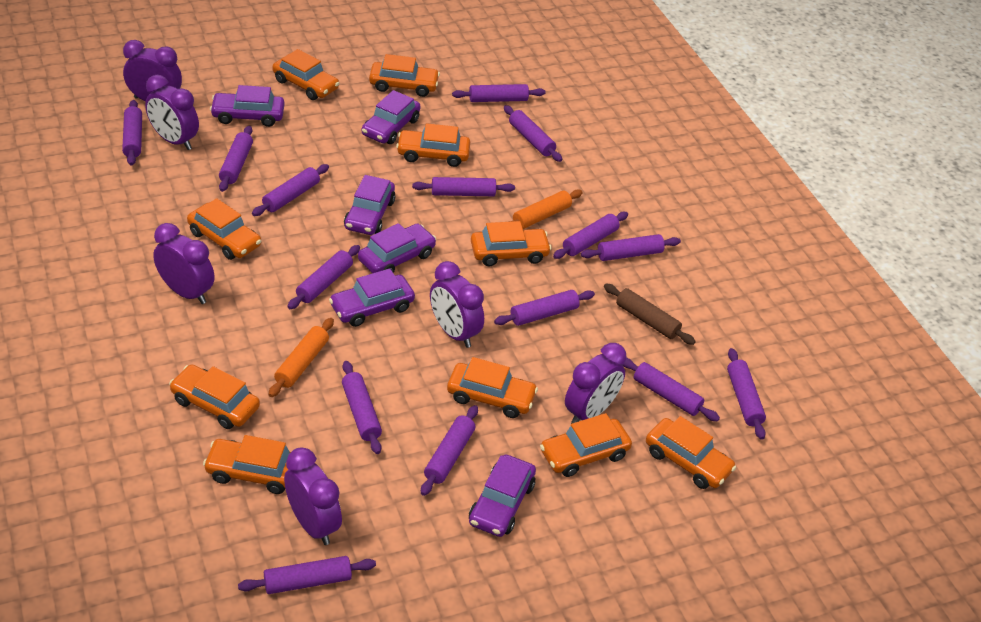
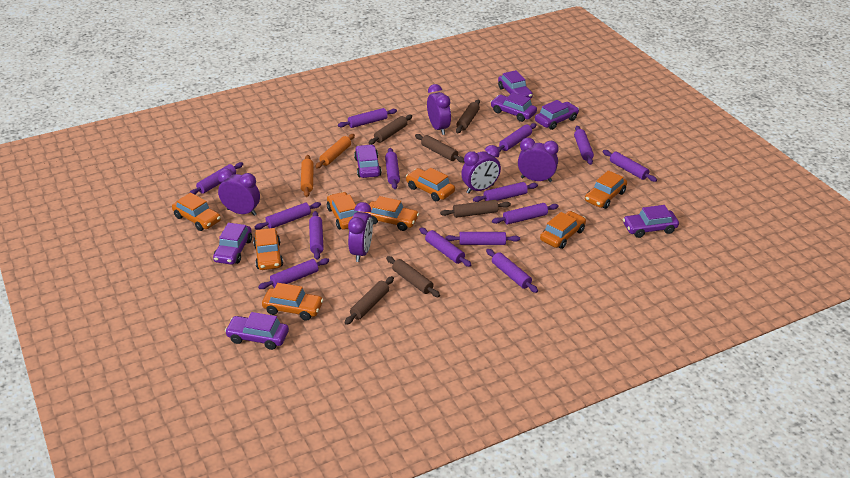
brown rolling pin: 1 -> 6
orange car: 10 -> 8
purple car: 6 -> 7
purple clock: 6 -> 5
purple rolling pin: 15 -> 14

